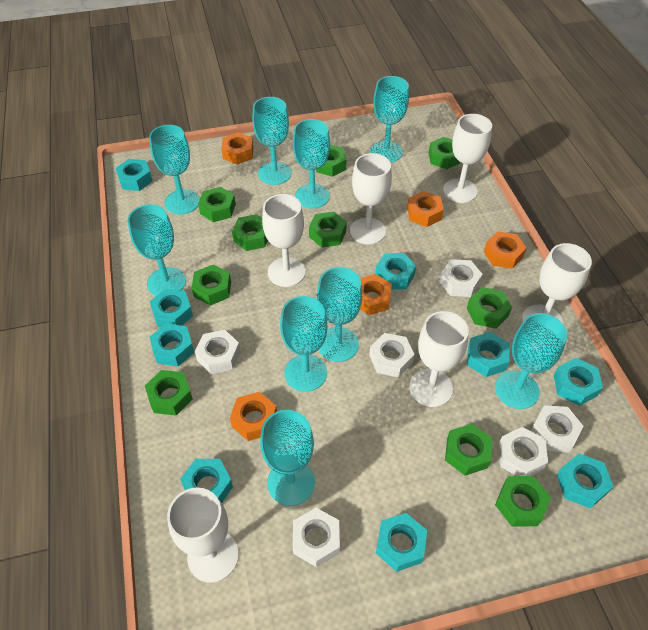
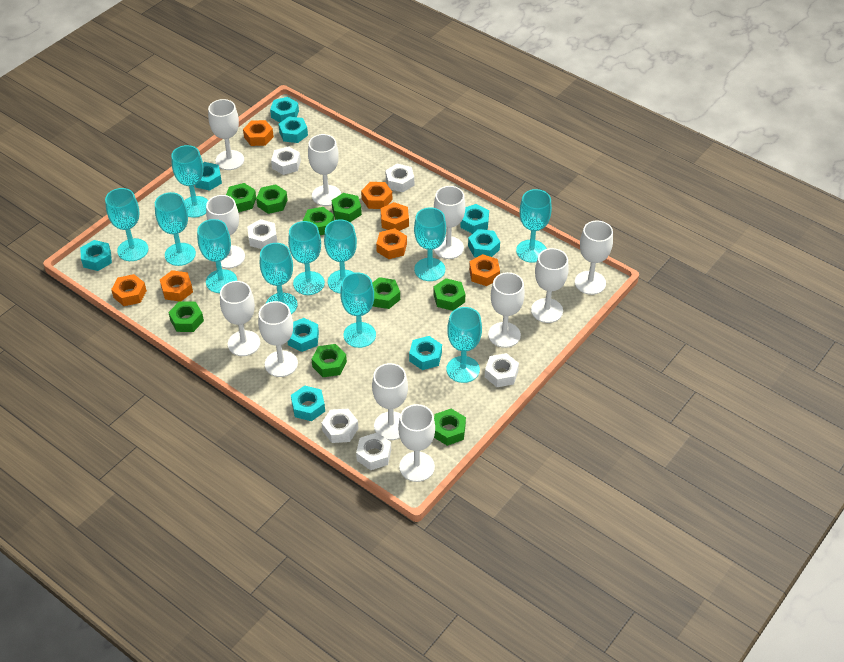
green nut: 10 -> 9
orange nut: 5 -> 7
turquoise goblet: 9 -> 11
white goblet: 6 -> 11

